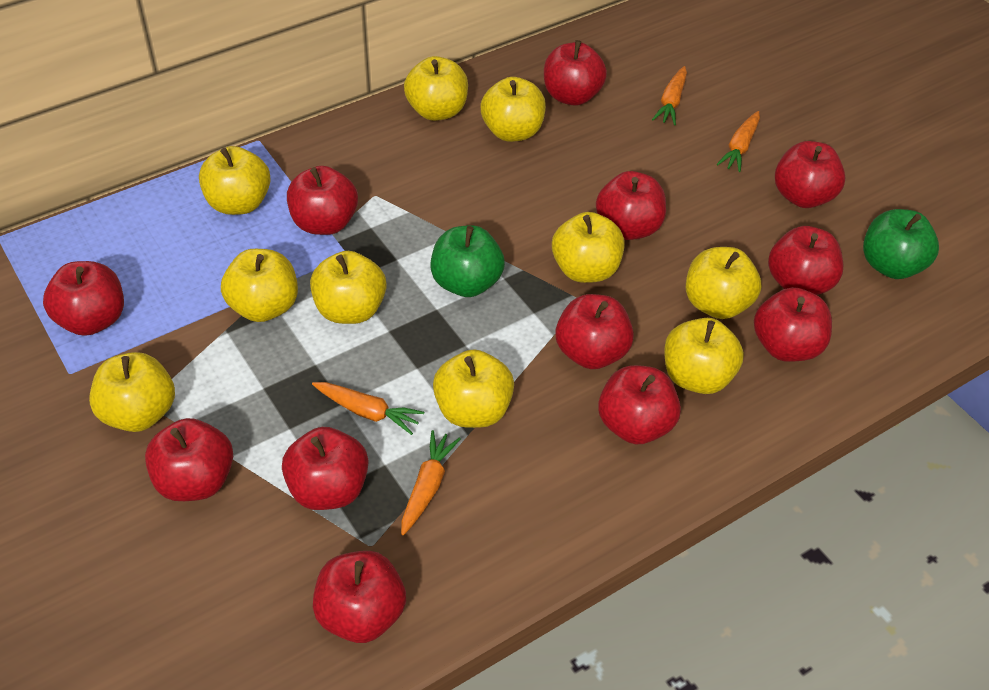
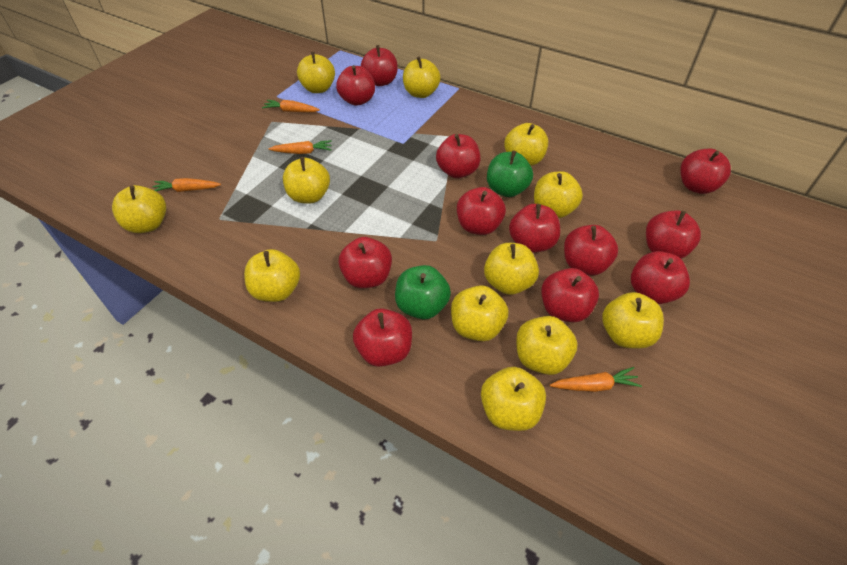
yellow apple: 10 -> 12

